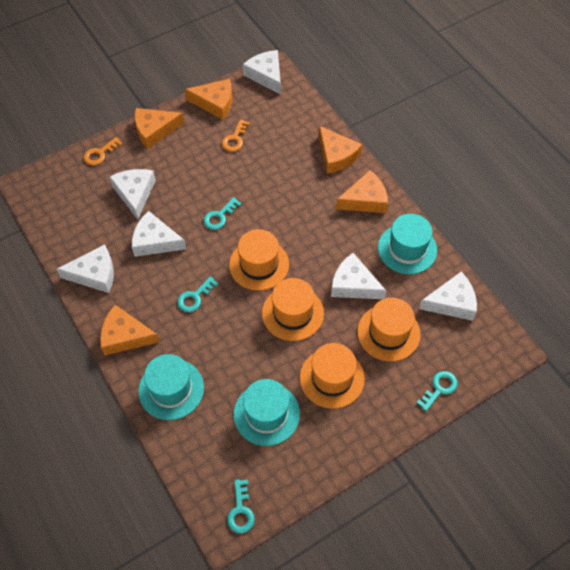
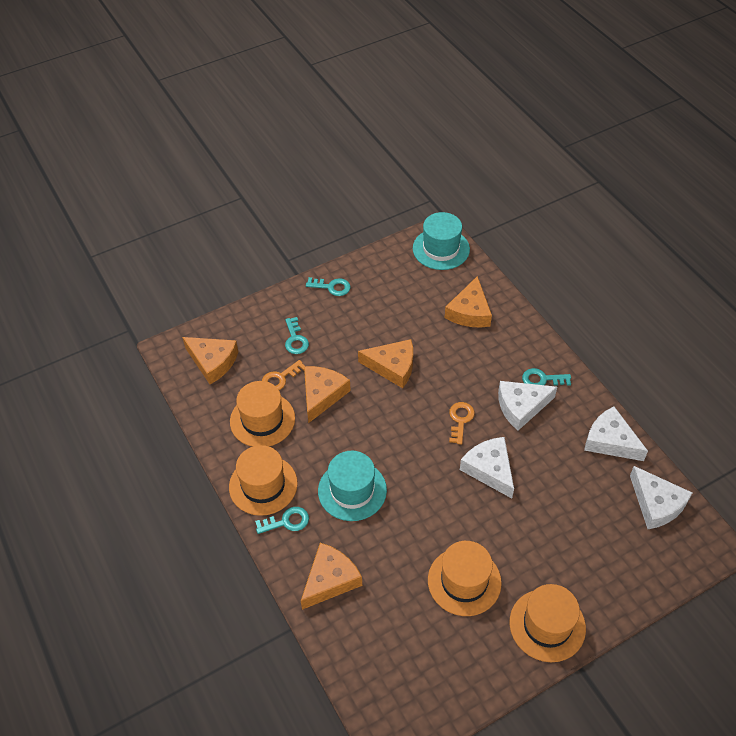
turquoise hat: 3 -> 2
white cheese: 6 -> 4

